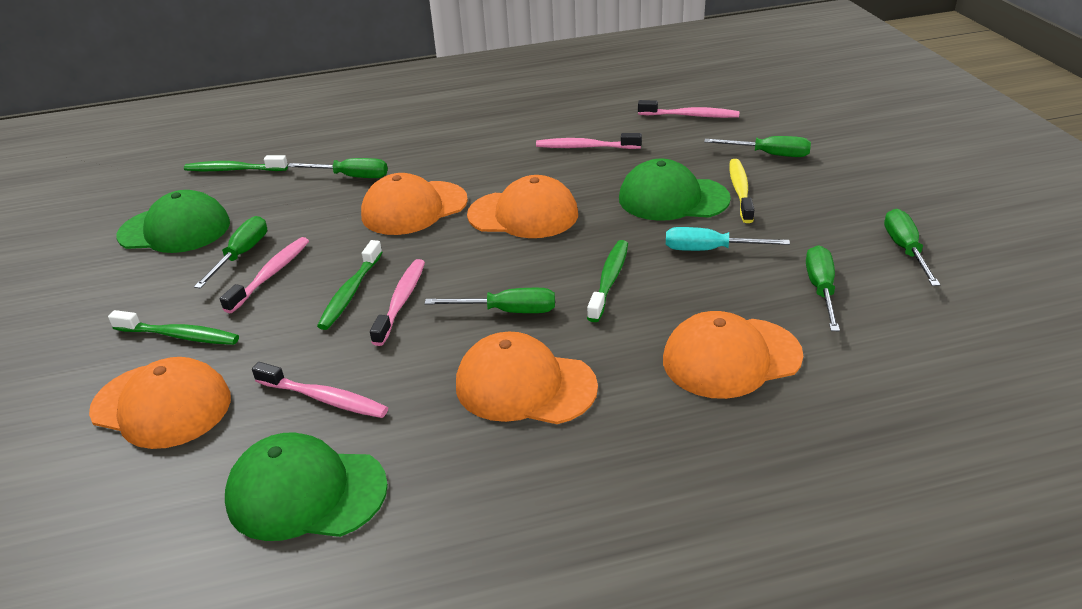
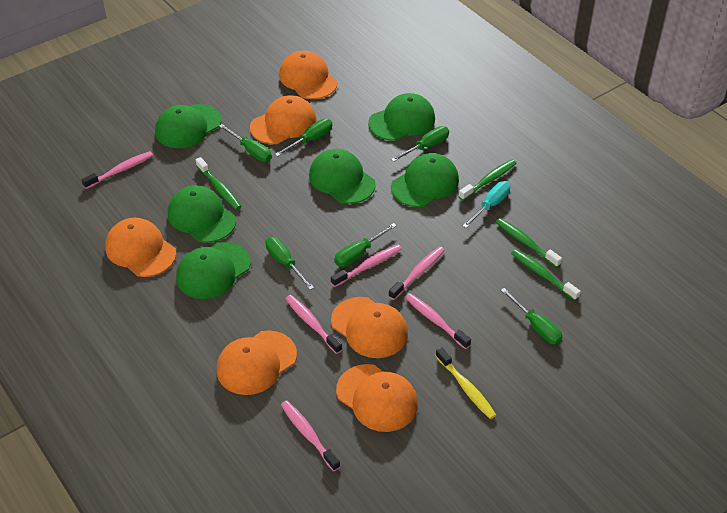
green cap: 3 -> 6
orange cap: 5 -> 6
pink toothbrush: 5 -> 6

